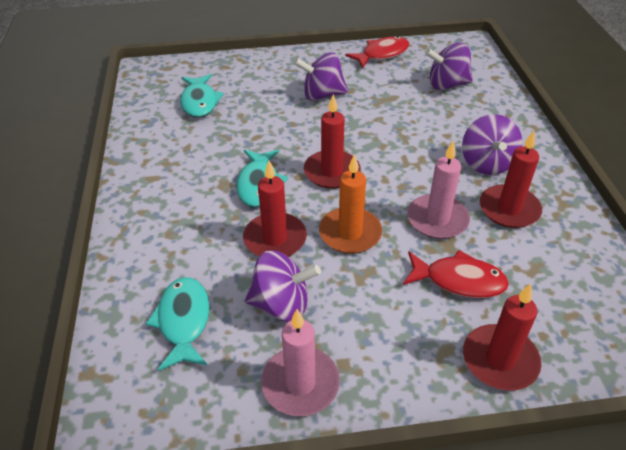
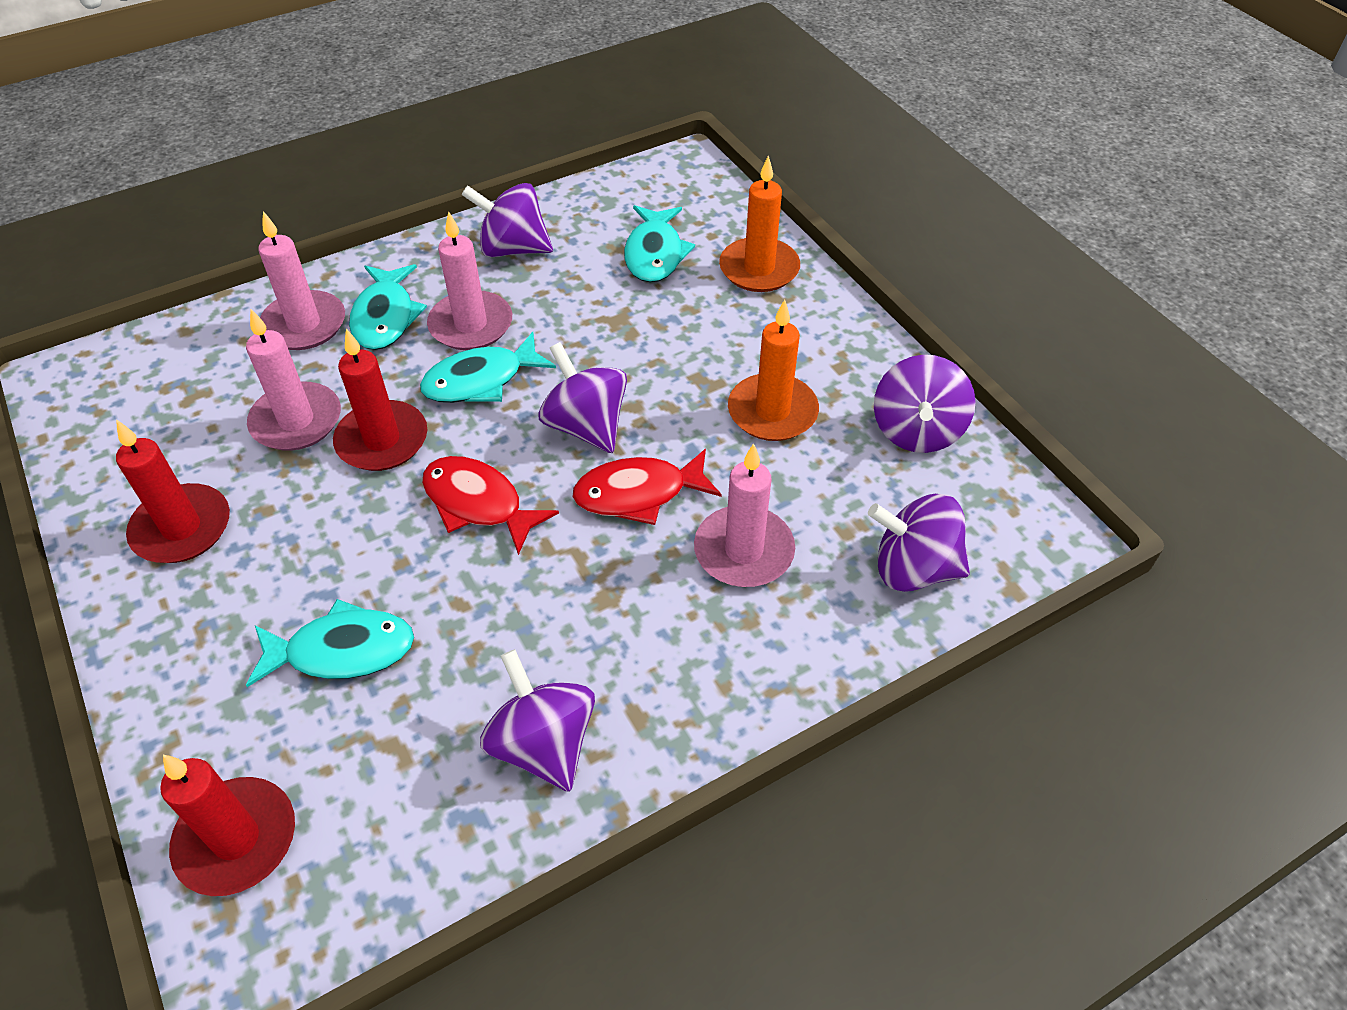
orange candle: 1 -> 2
pink candle: 2 -> 4
purple spinning top: 4 -> 5
red candle: 4 -> 3
turquoise fish: 3 -> 4

